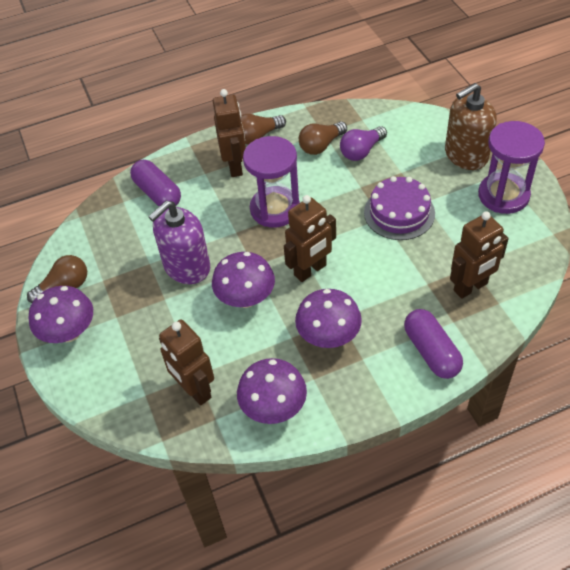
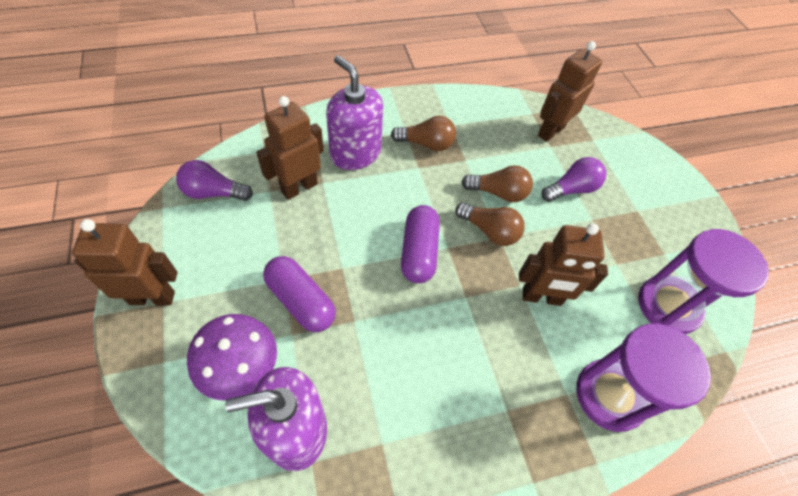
brown soap dispenser: 1 -> 0
purple cake: 1 -> 0
purple light bulb: 1 -> 2
purple mushroom: 4 -> 1
purple soap dispenser: 1 -> 2

